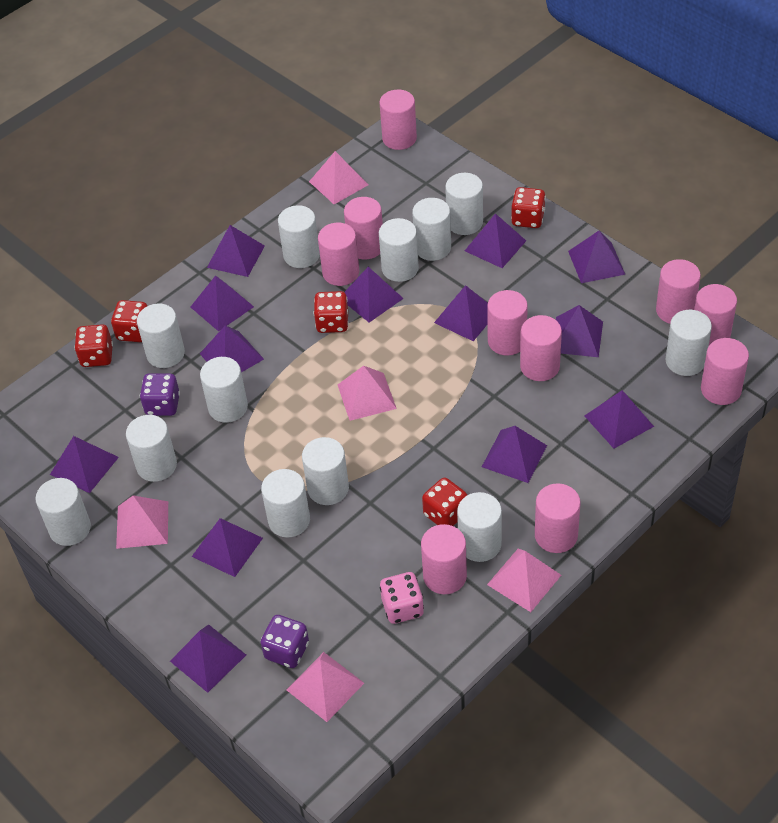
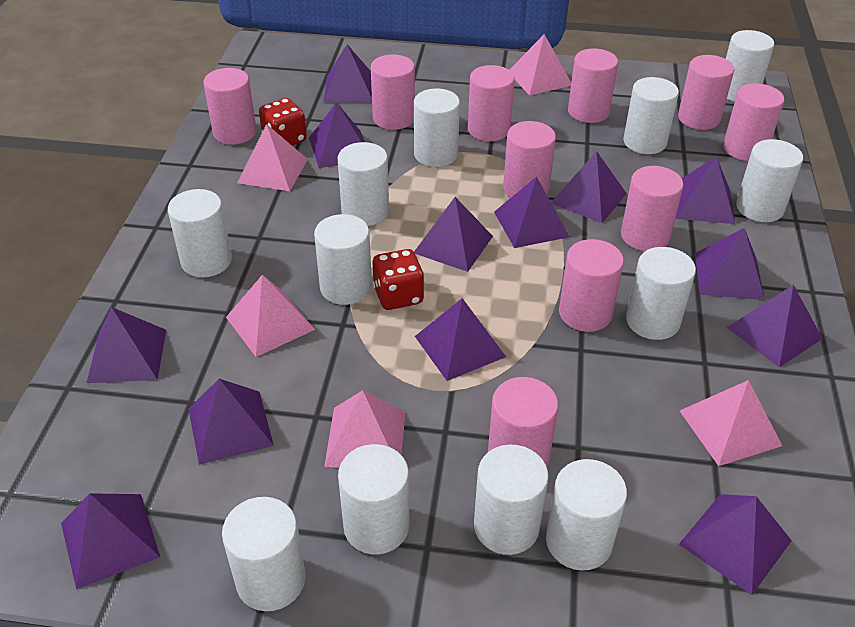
pink dice: 1 -> 0
purple dice: 2 -> 0
red dice: 5 -> 2

